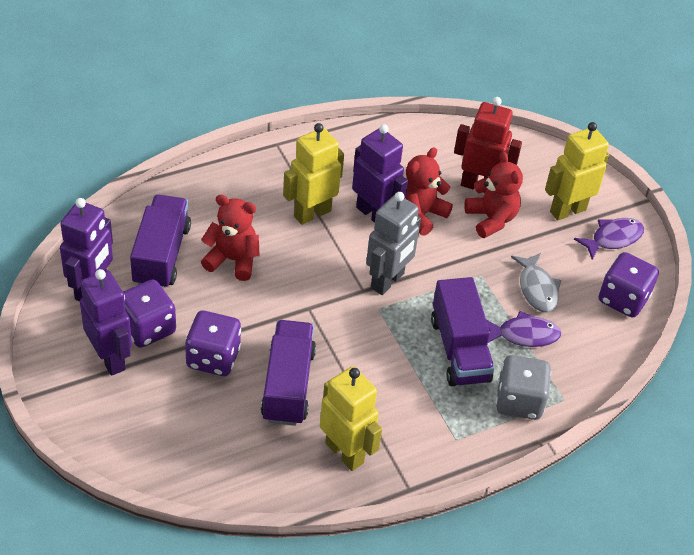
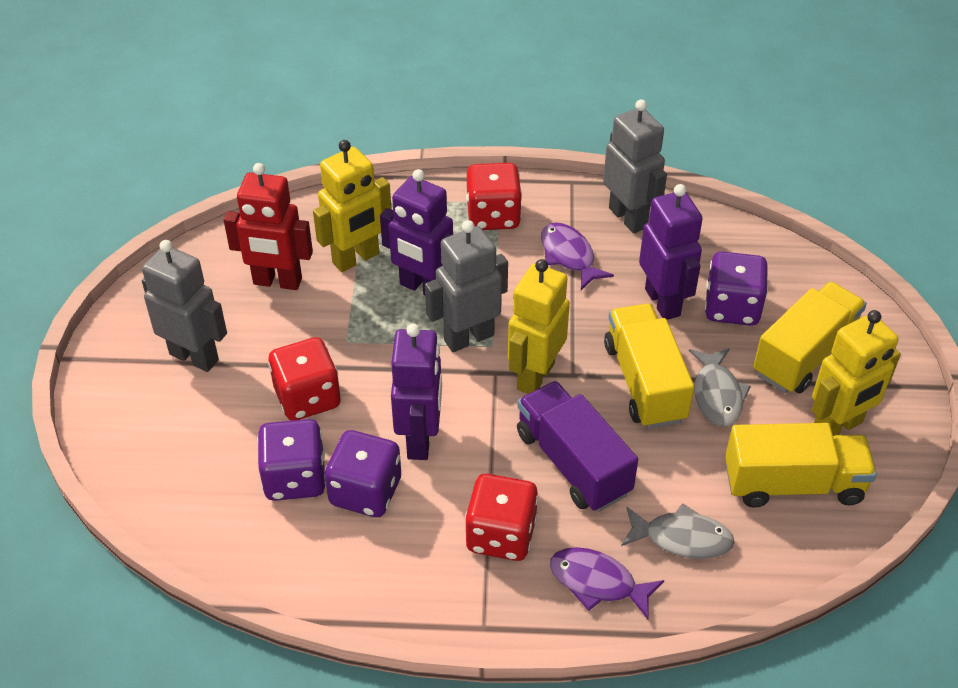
grey dice: 1 -> 0
grey fish: 1 -> 2
grey robot: 1 -> 3
purple truck: 3 -> 1
red dice: 0 -> 3
red teddy bear: 3 -> 0
yellow truck: 0 -> 3

